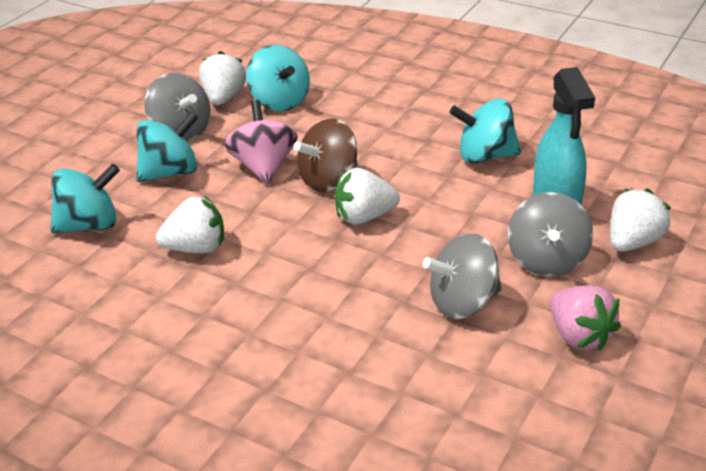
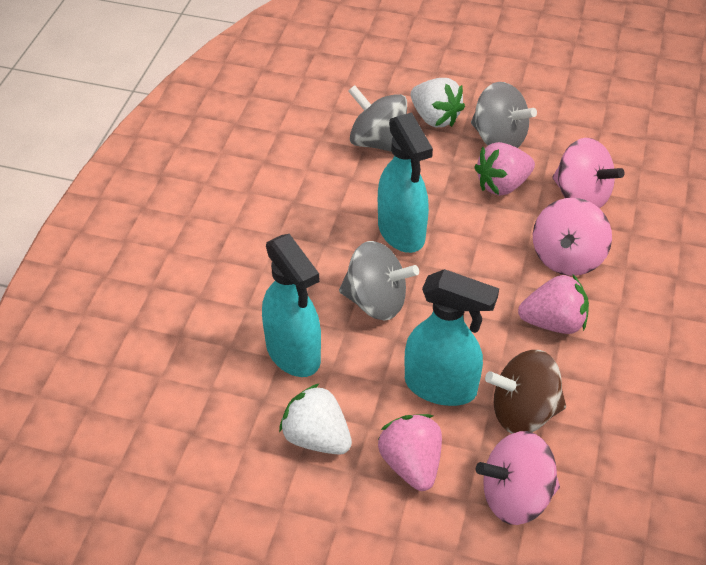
pink spinning top: 1 -> 3
pink strawberry: 1 -> 3
turquoise spinning top: 4 -> 0
turquoise spray bottle: 1 -> 3
white strawberry: 4 -> 2

